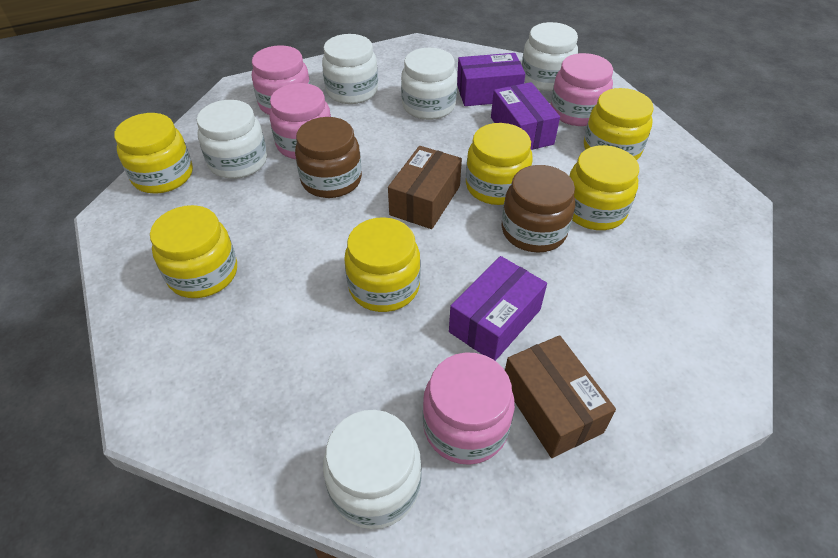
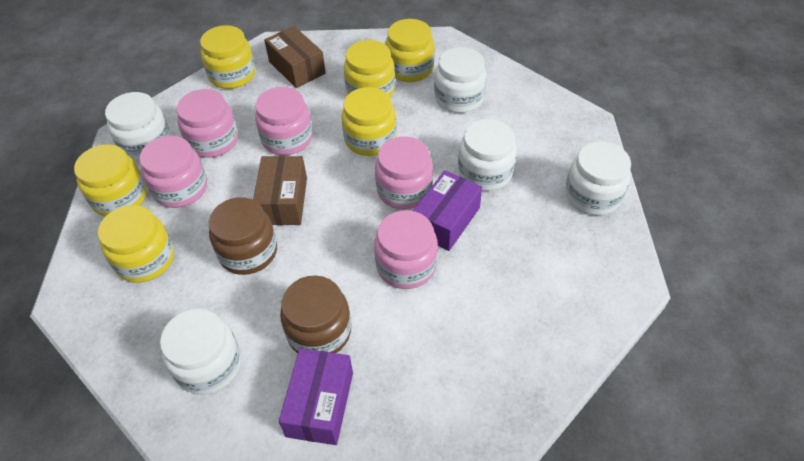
pink jar: 4 -> 5
purple box: 3 -> 2

